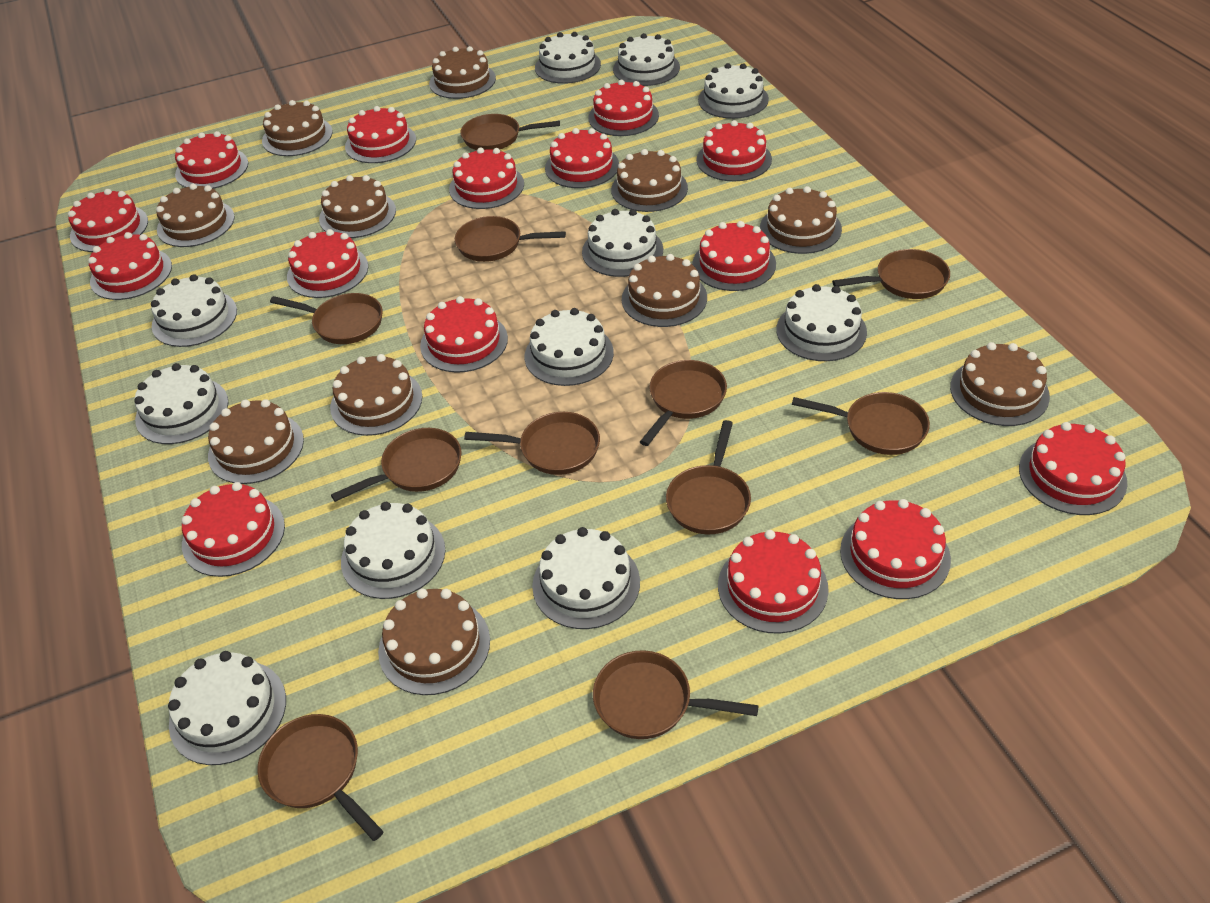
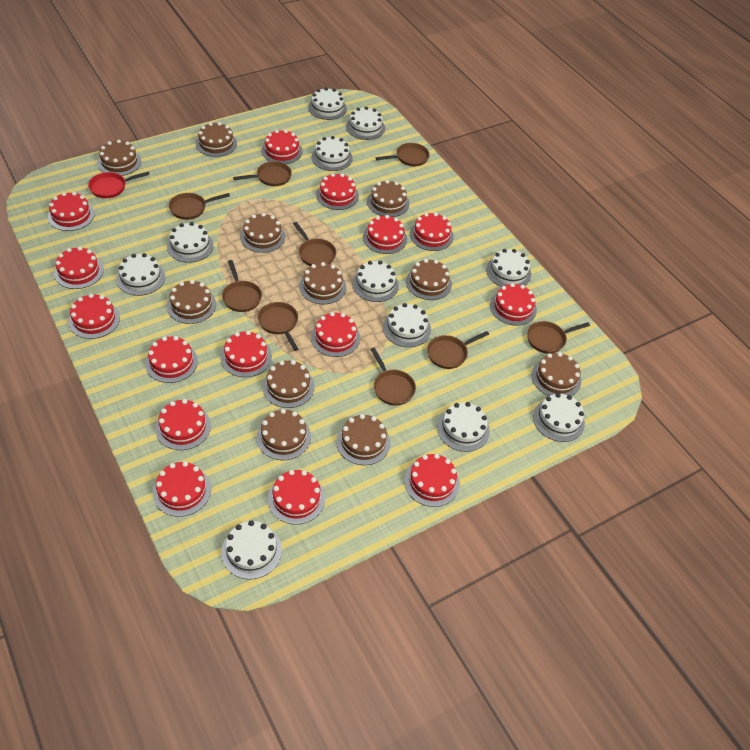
brown pan: 11 -> 9
red pan: 0 -> 1

